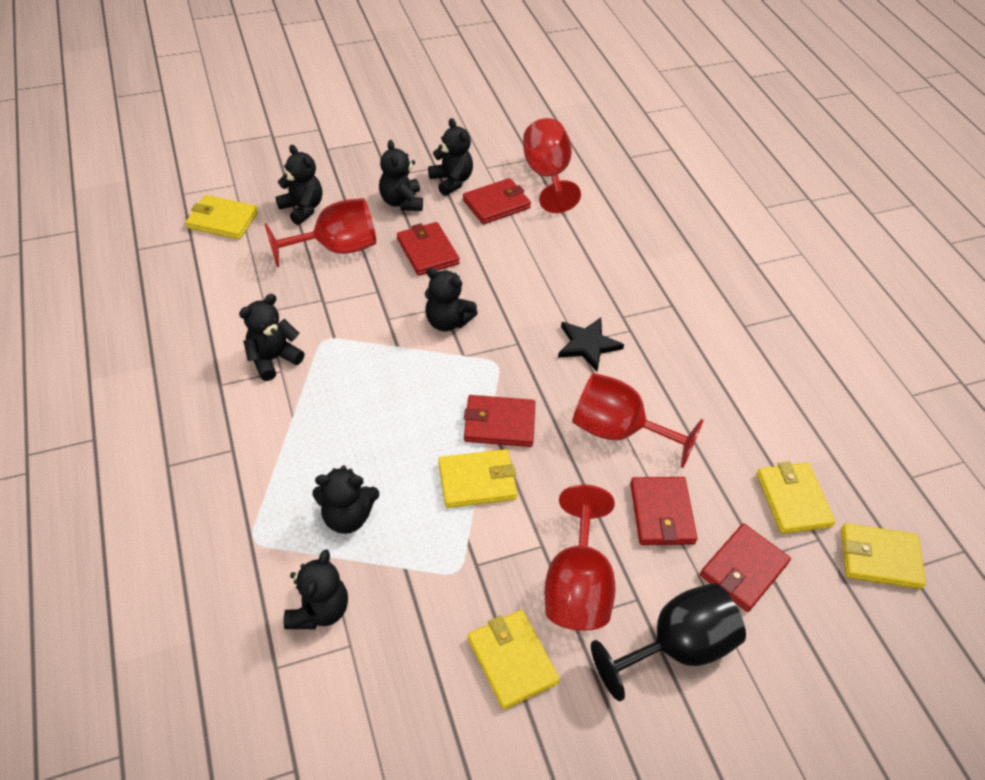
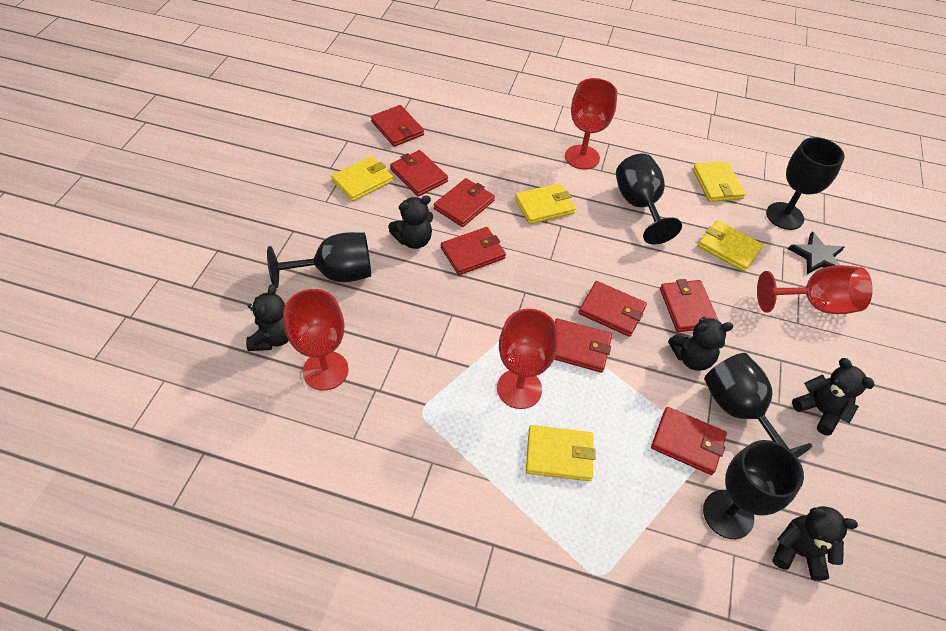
black goblet: 1 -> 5
black teddy bear: 7 -> 5
red wallet: 5 -> 8

